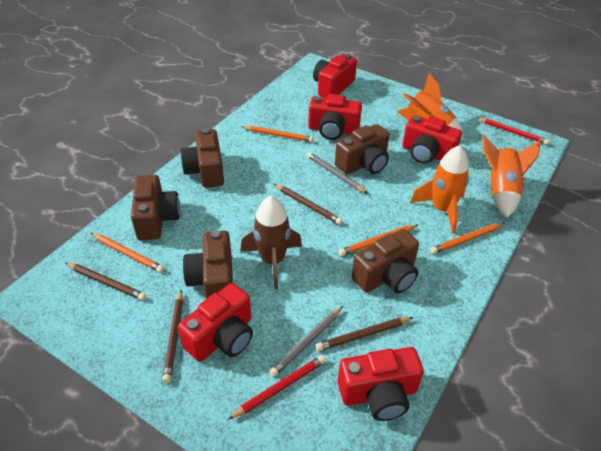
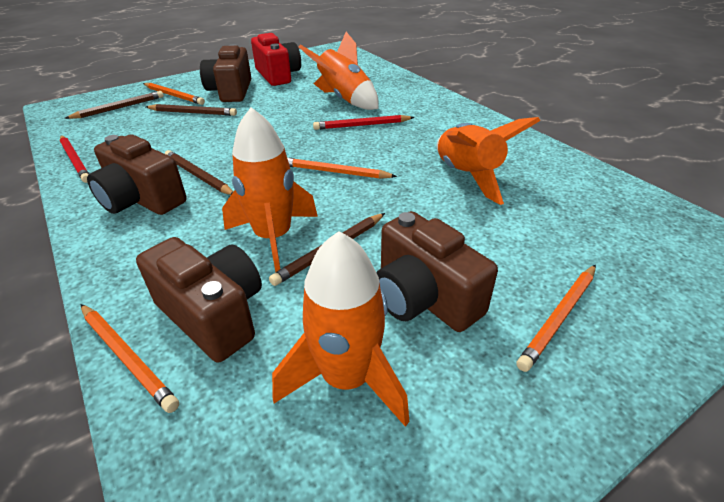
brown camera: 5 -> 4
brown rocket: 1 -> 0
grey pencil: 2 -> 0
orange rocket: 3 -> 4
red camera: 5 -> 1

